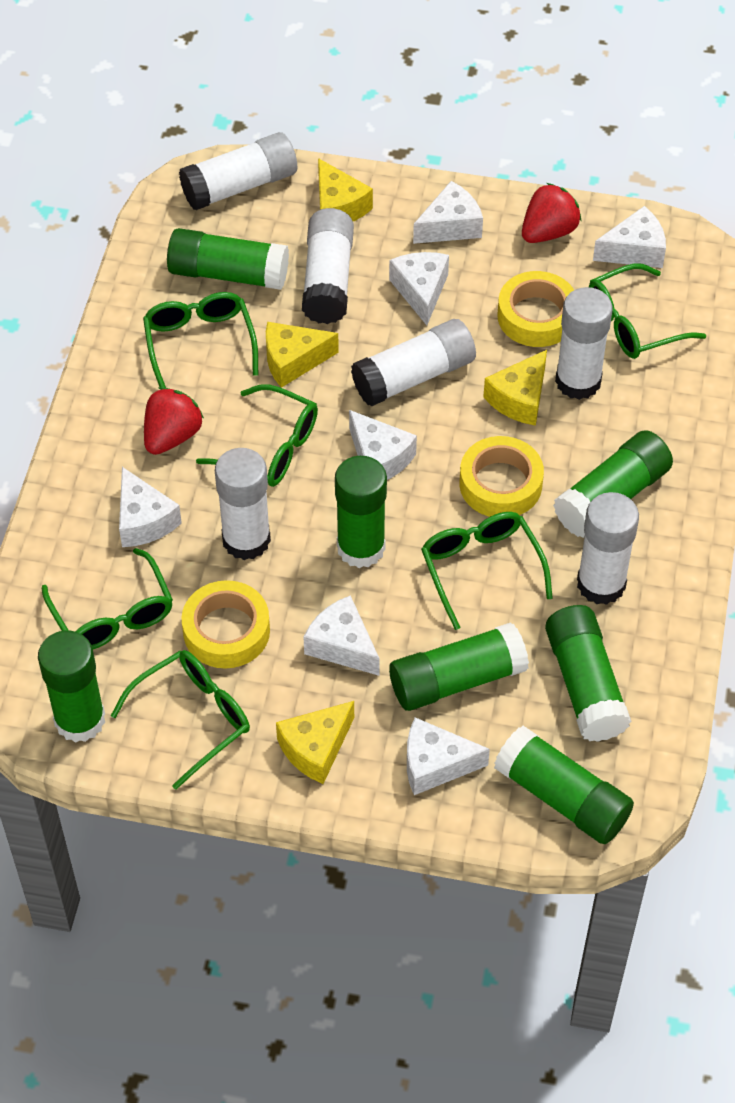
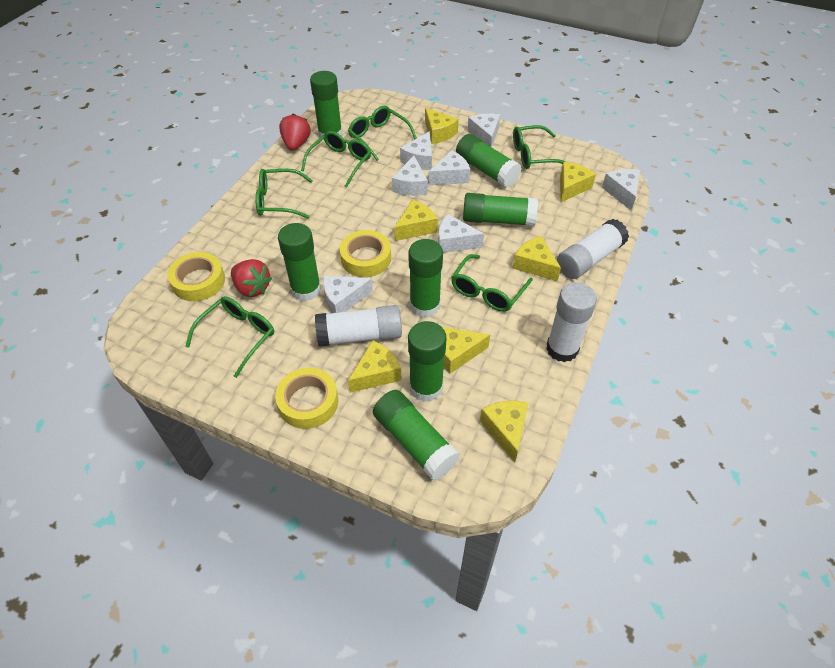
white glue stick: 6 -> 3
yellow cheese: 4 -> 7

